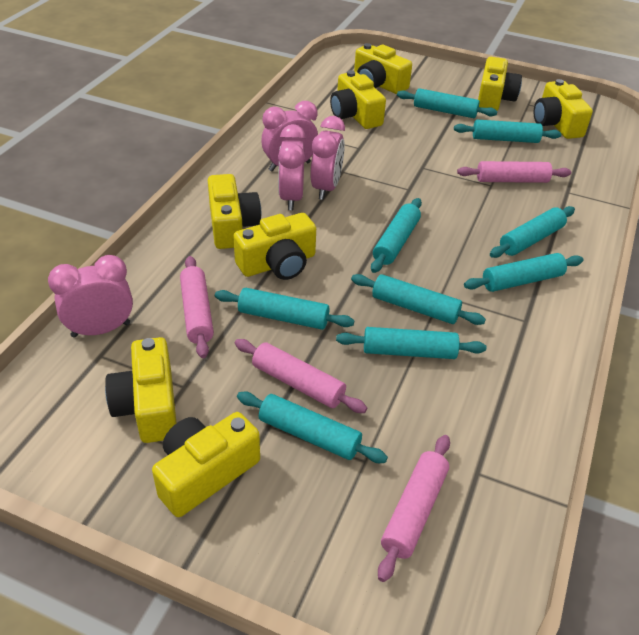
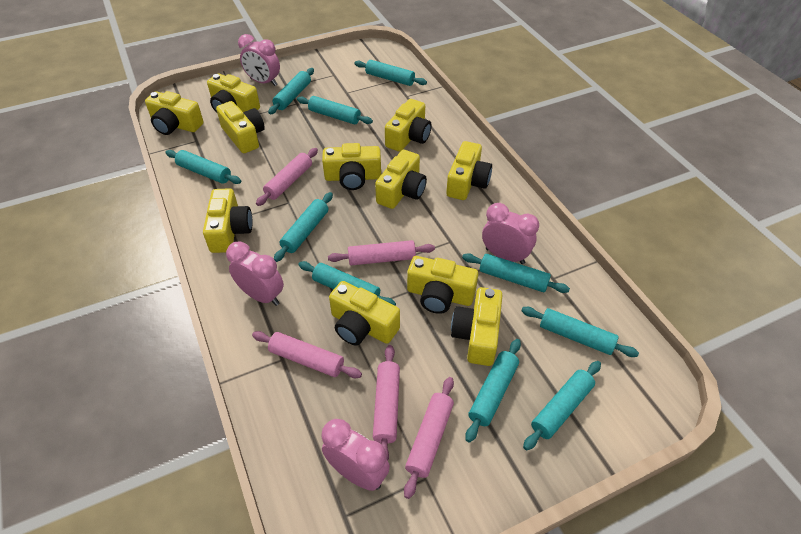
pink rolling pin: 4 -> 5
turquoise rolling pin: 9 -> 10
yellow camera: 8 -> 11

